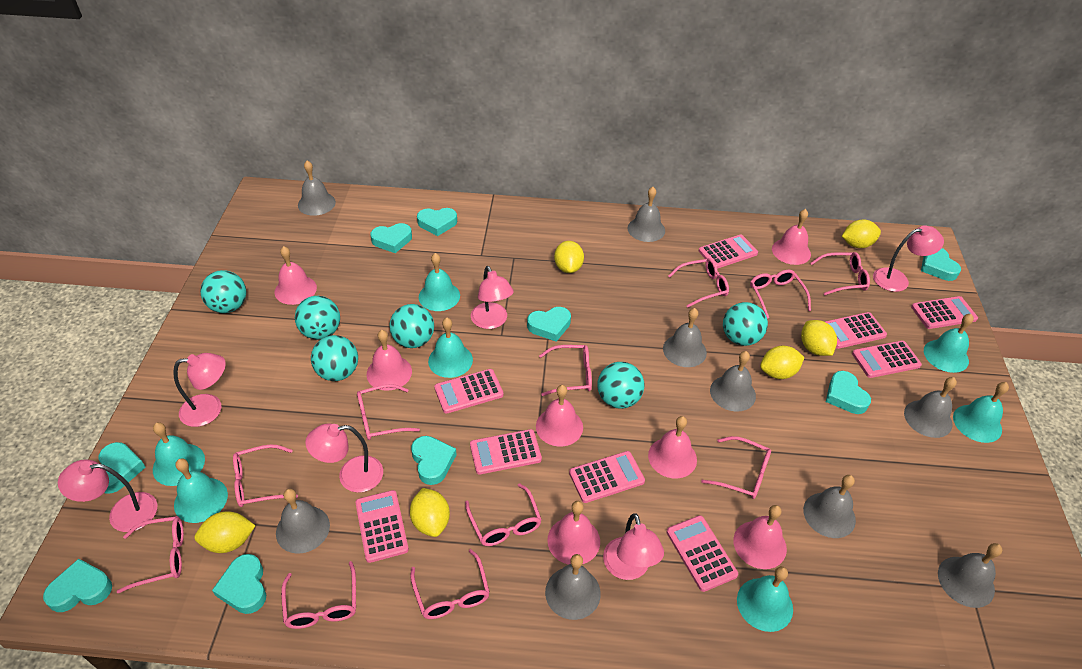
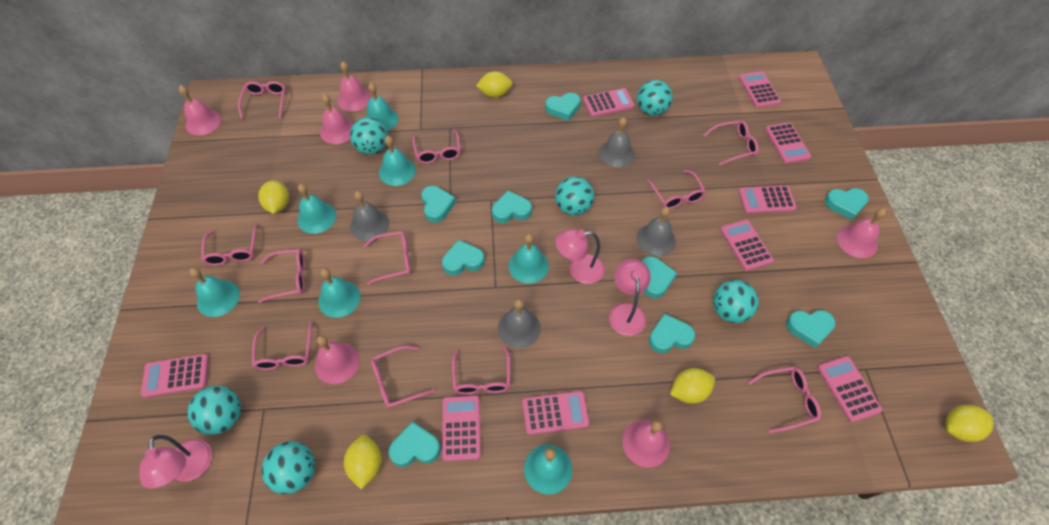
grey bell: 9 -> 4
pink bell: 7 -> 6
pink lamp: 6 -> 3
yellow lemon: 6 -> 5

